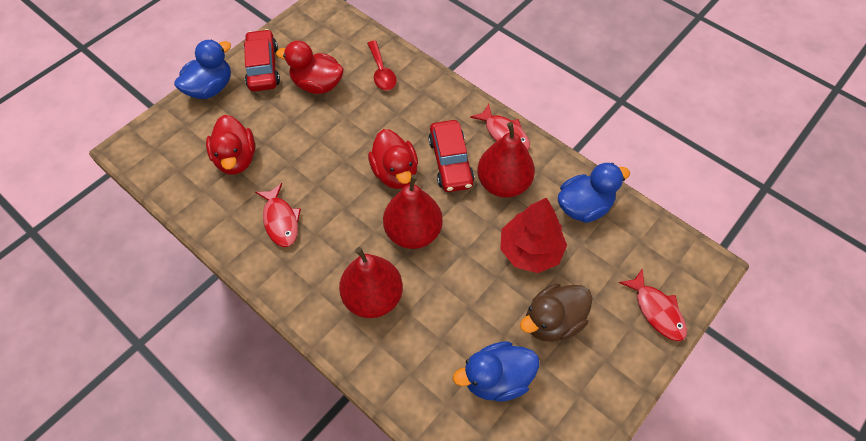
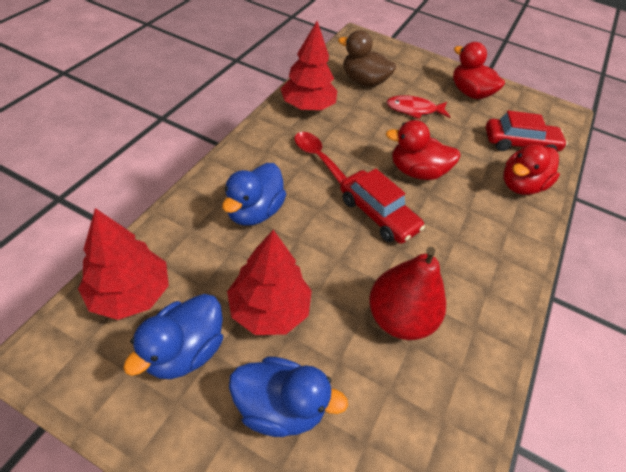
red fish: 3 -> 1
red pear: 3 -> 1
red tree: 1 -> 3

